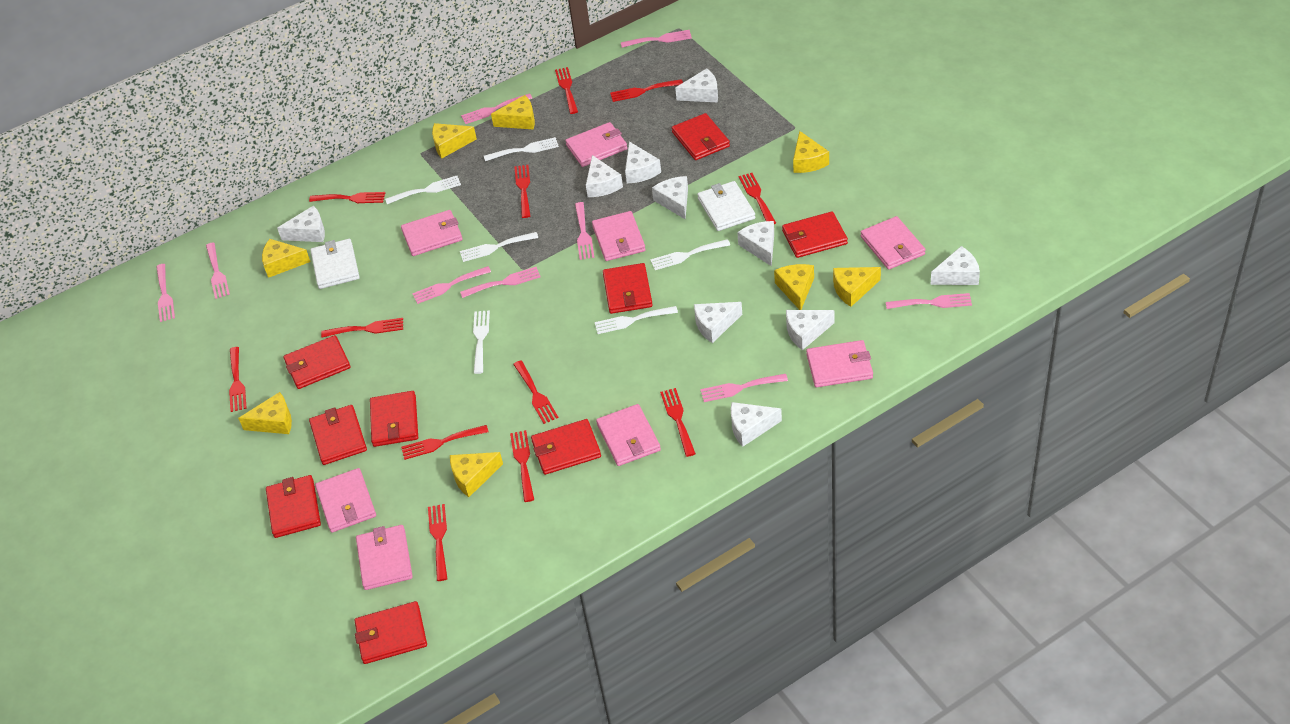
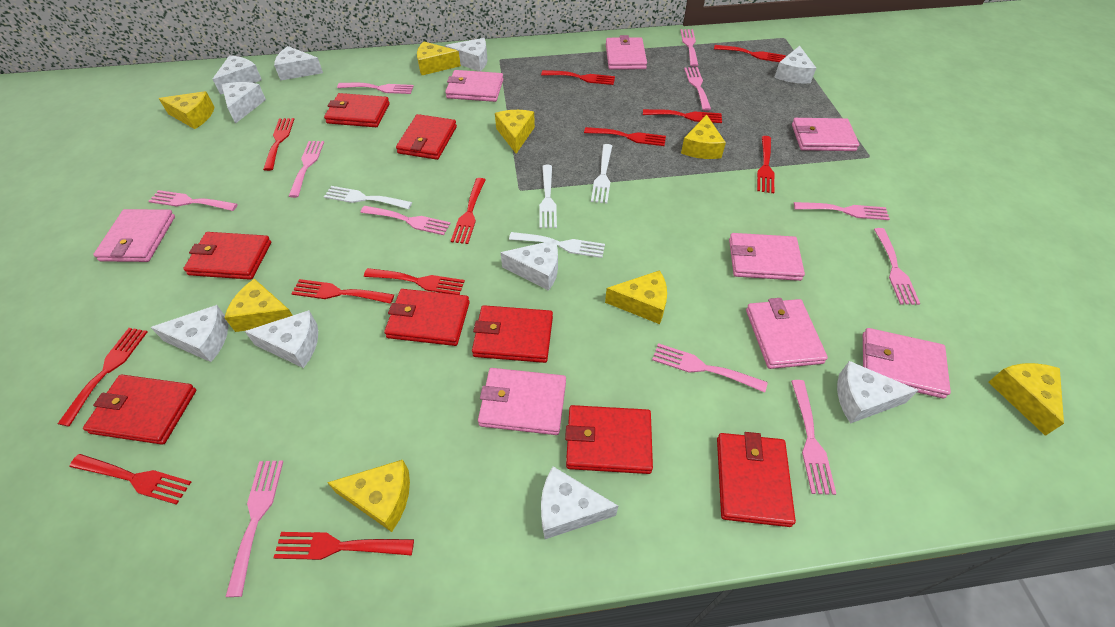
pink fork: 9 -> 11
red wallet: 9 -> 8
white fork: 6 -> 4
white wallet: 2 -> 0

